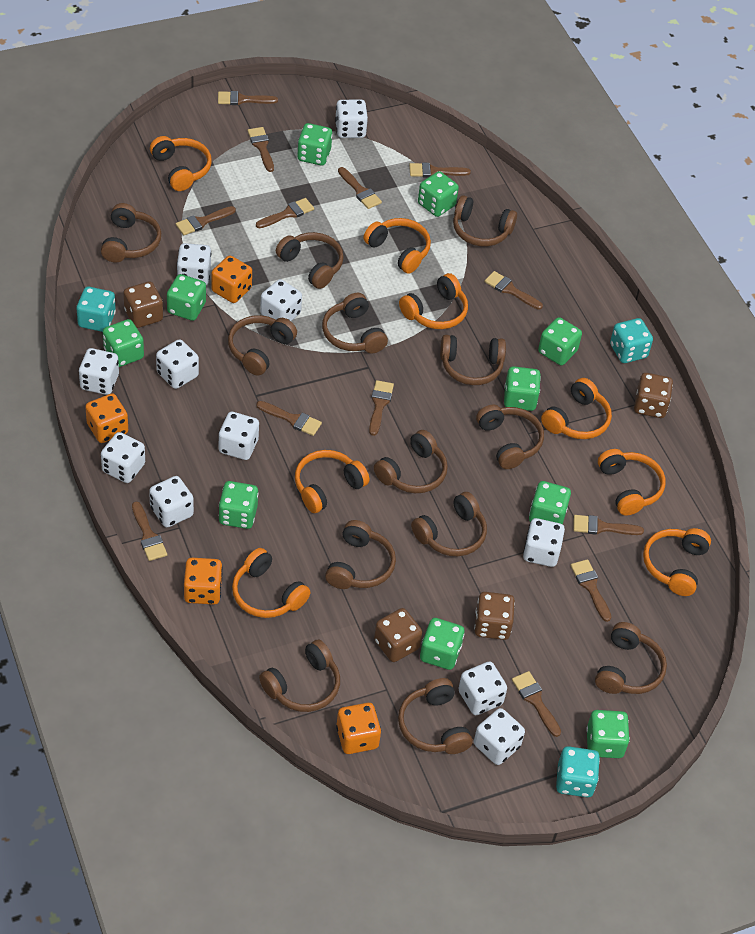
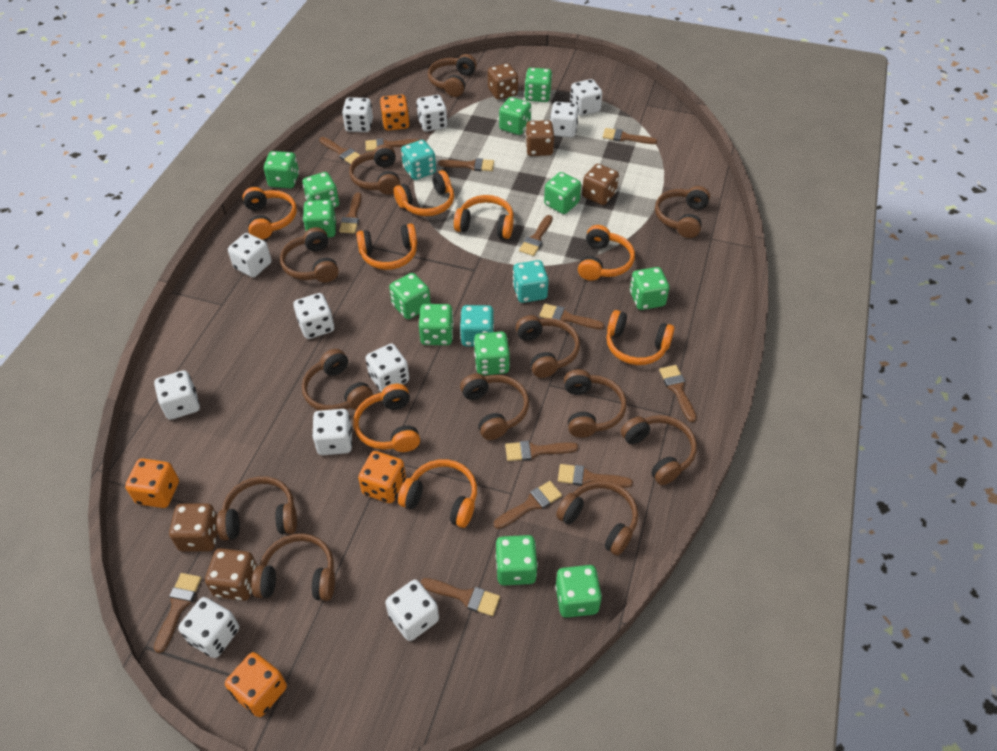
brown dice: 4 -> 5
brown headphones: 13 -> 12
green dice: 10 -> 12

